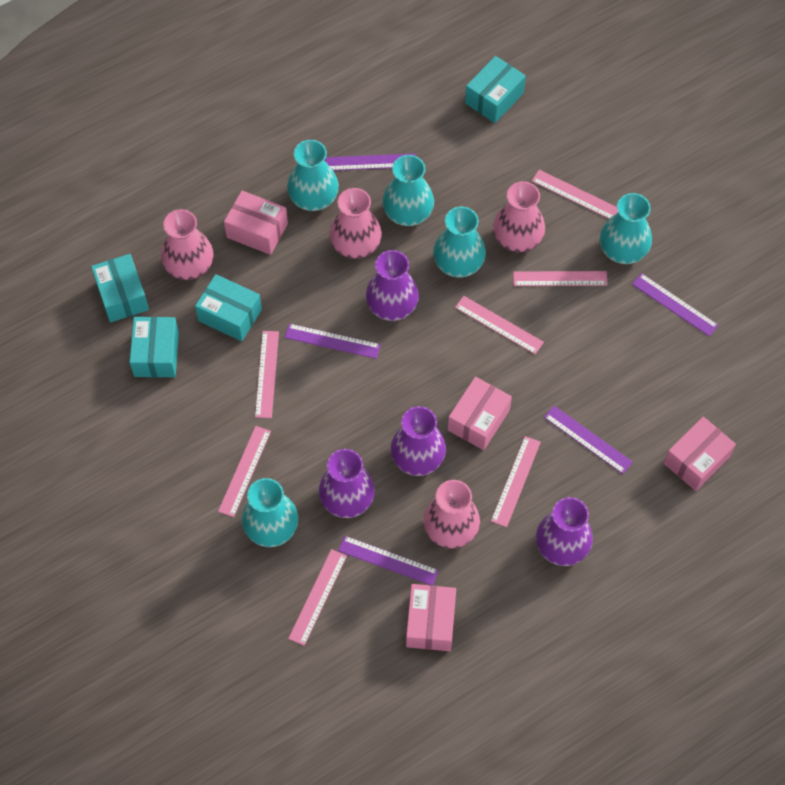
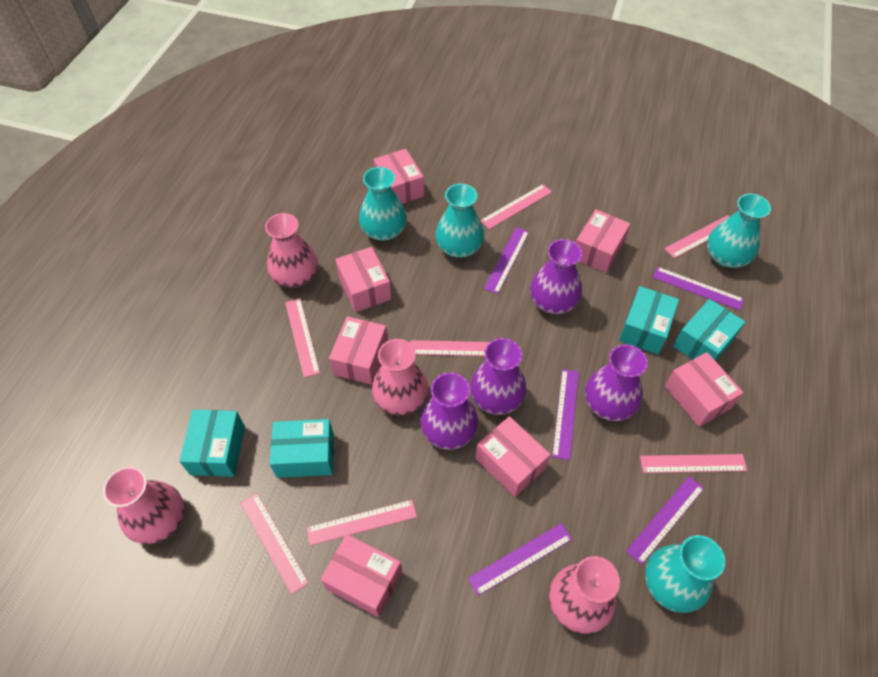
pink box: 4 -> 7
turquoise vase: 5 -> 4

